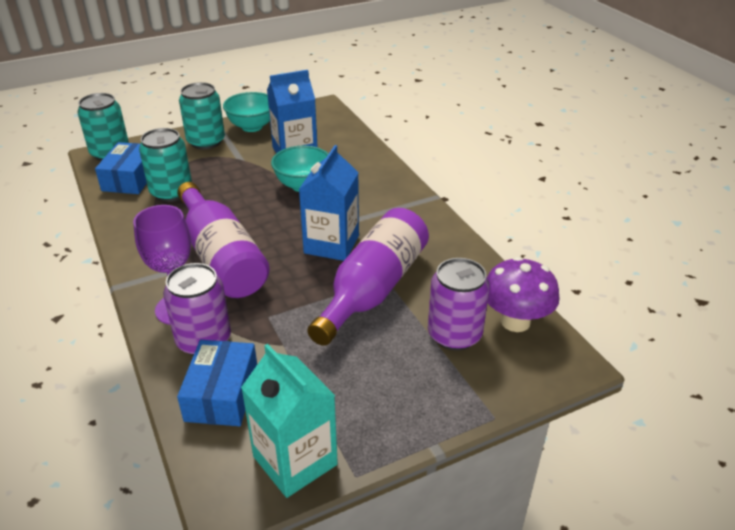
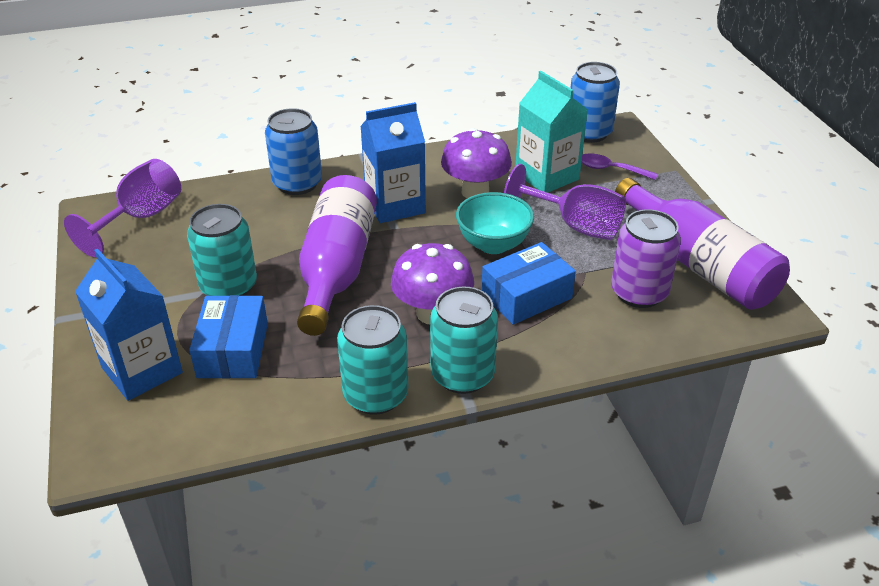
blue can: 0 -> 2
purple can: 2 -> 1
purple goblet: 1 -> 2
purple mushroom: 1 -> 2
purple spoon: 0 -> 1
turquoise bowl: 2 -> 1

